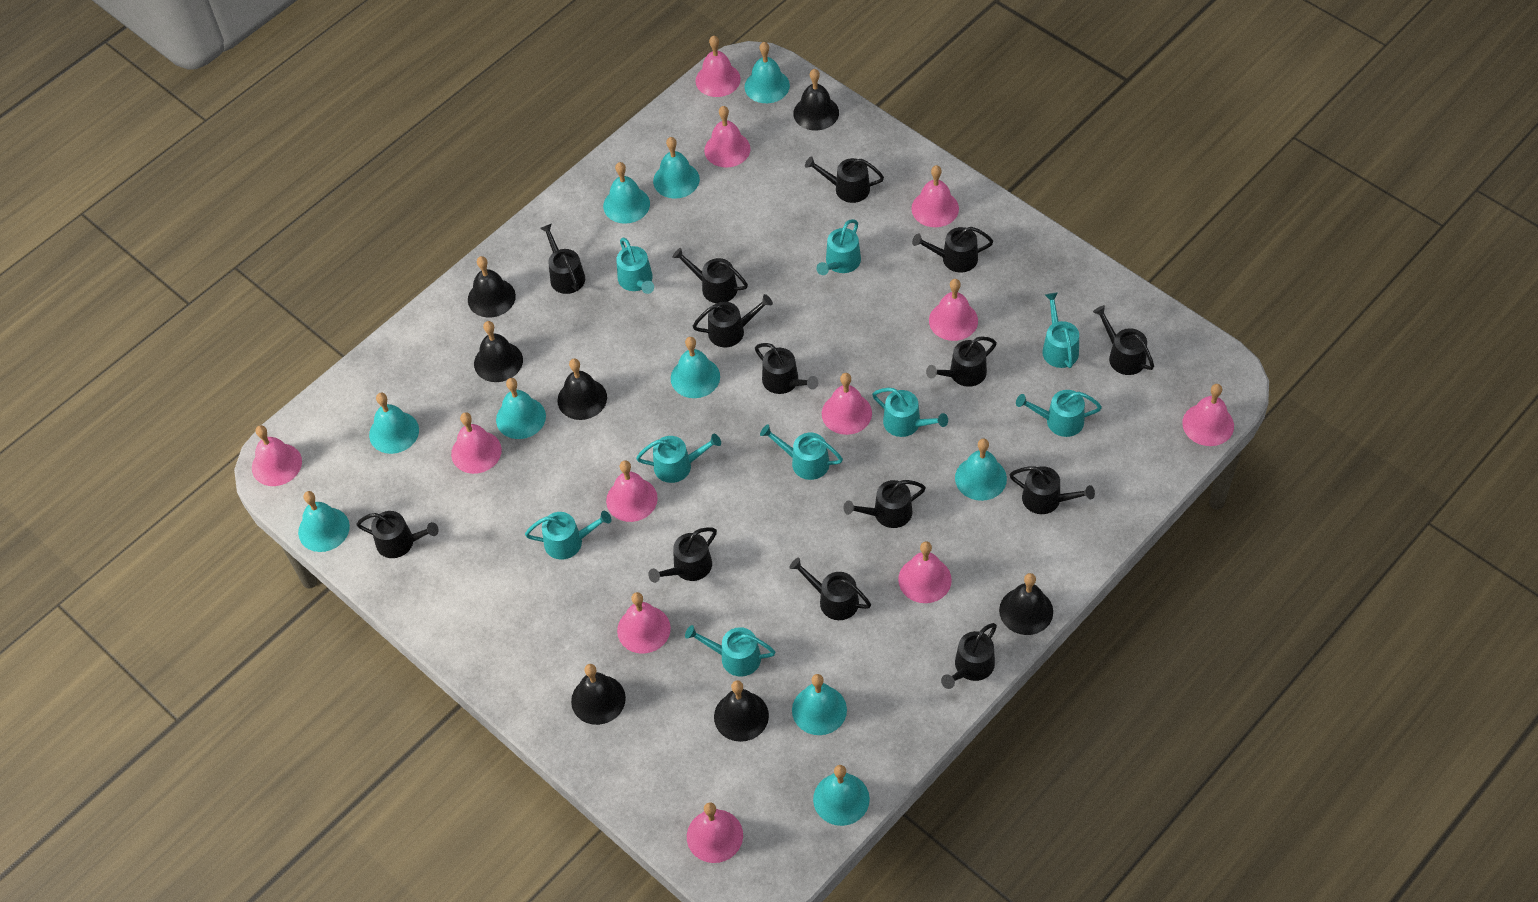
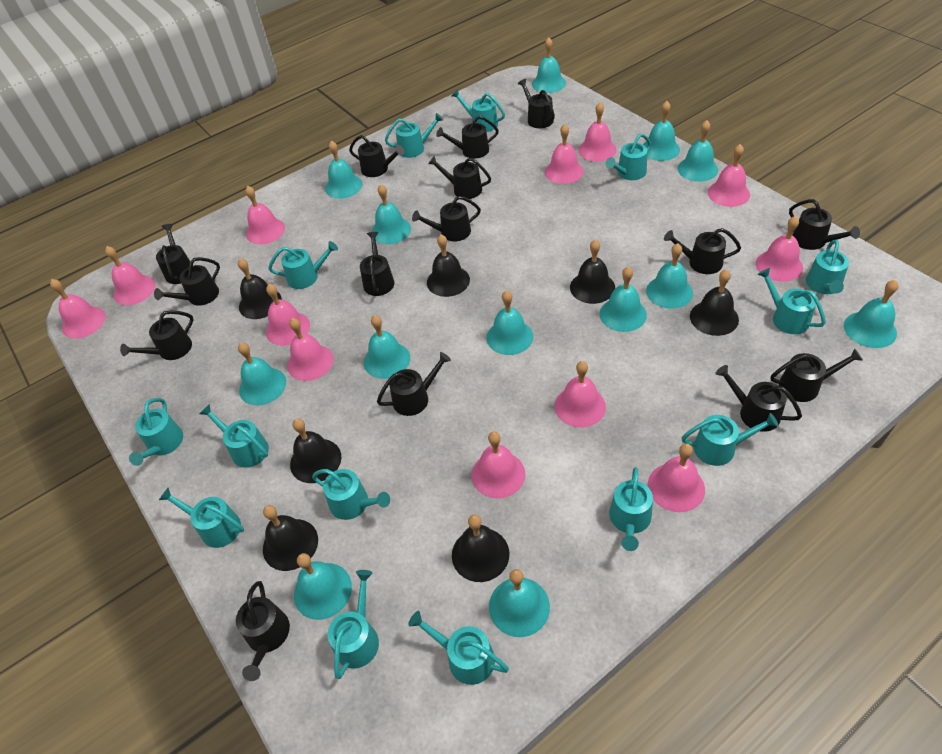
black watering can: 14 -> 15
turquoise bell: 10 -> 13
turquoise watering can: 9 -> 14

